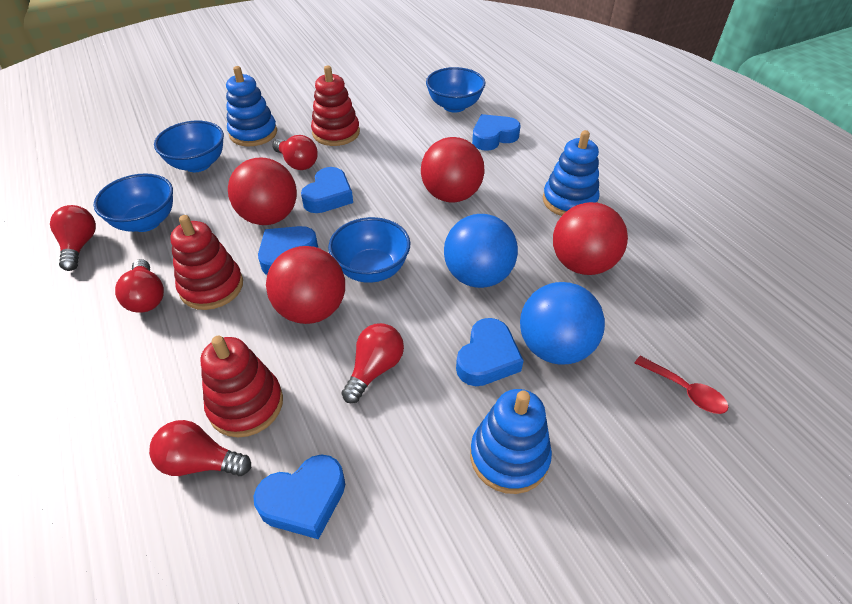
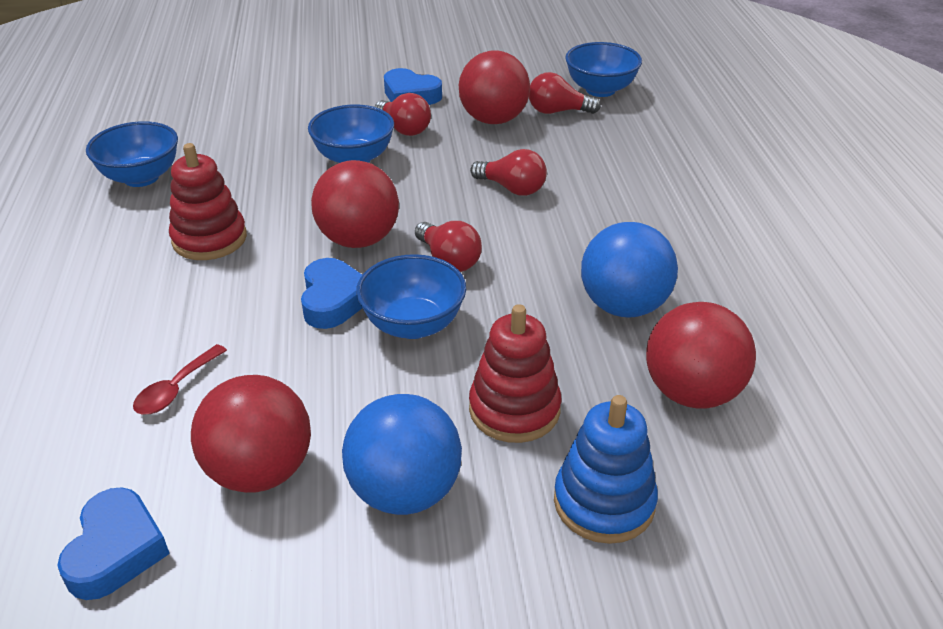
blue heart: 5 -> 3
blue stacking toy: 3 -> 1
red light bulb: 5 -> 4
red stacking toy: 3 -> 2

